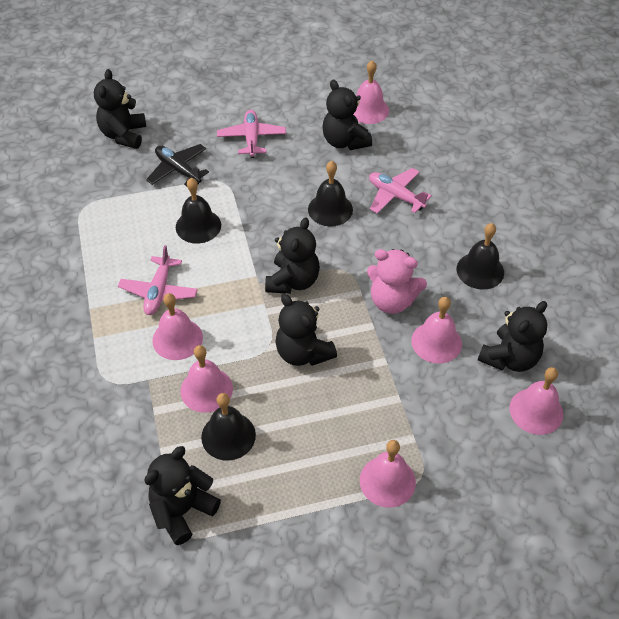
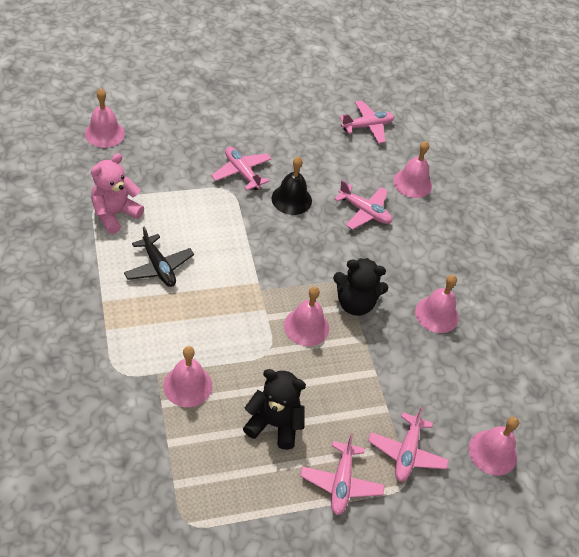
black bell: 4 -> 1
black teddy bear: 6 -> 2
pink plane: 3 -> 5

